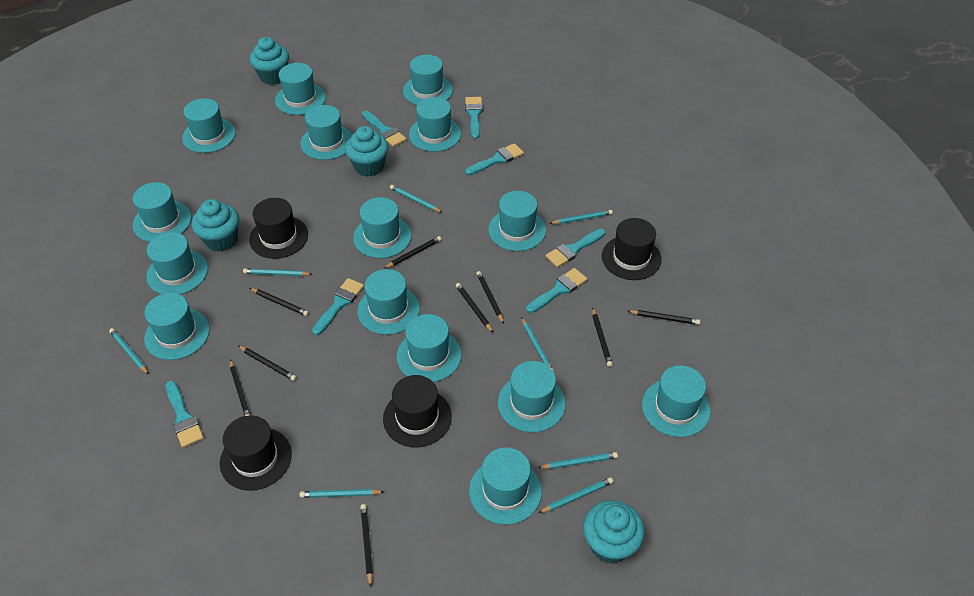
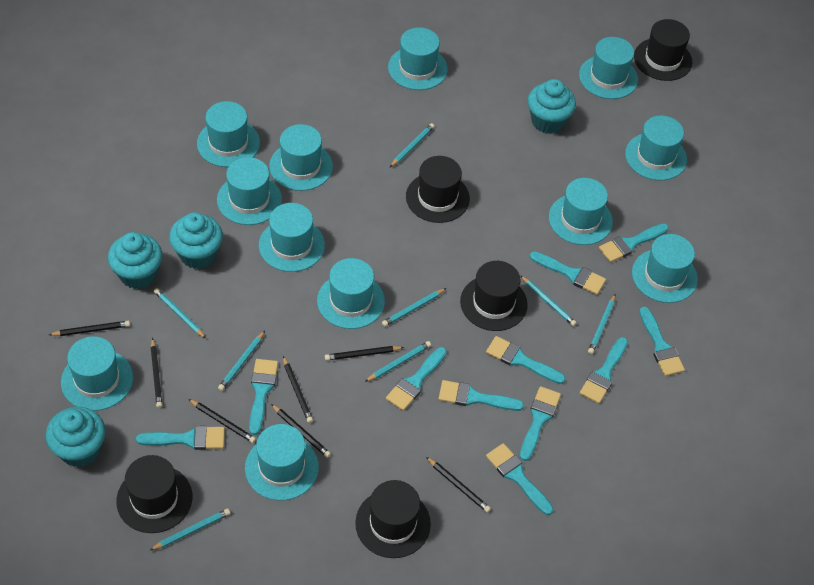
black hat: 4 -> 5
black pencil: 9 -> 7
turquoise brush: 7 -> 11
turquoise hat: 15 -> 12

